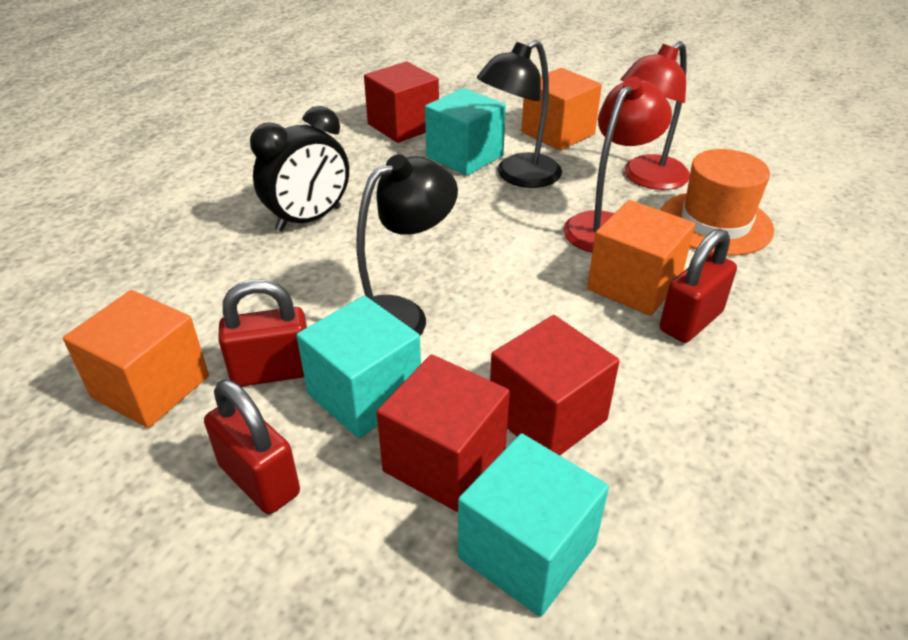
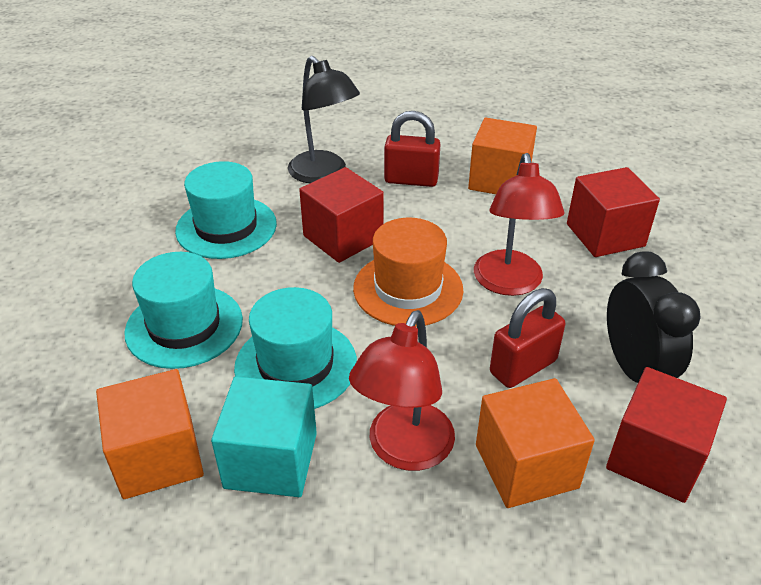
black lamp: 2 -> 1
red padlock: 3 -> 2
turquoise cube: 3 -> 1
turquoise hat: 0 -> 3

